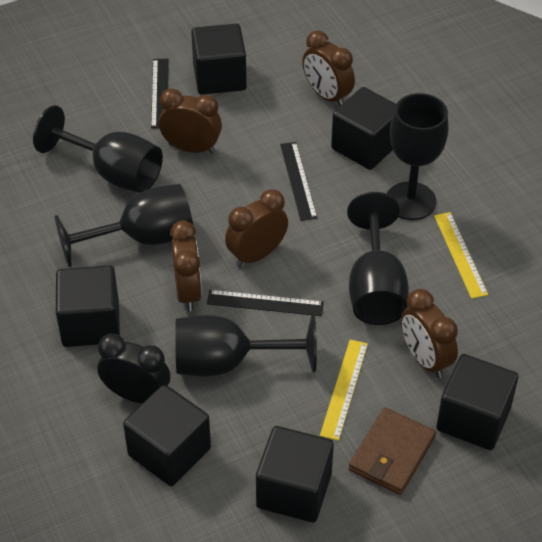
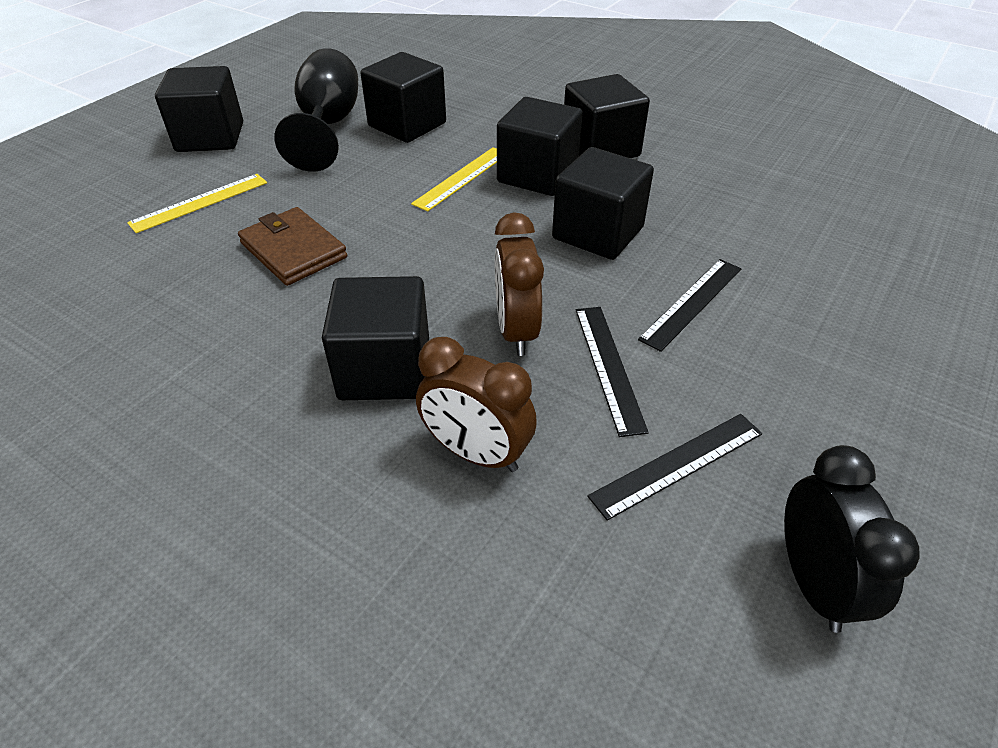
black goblet: 5 -> 1
brown clock: 5 -> 2

